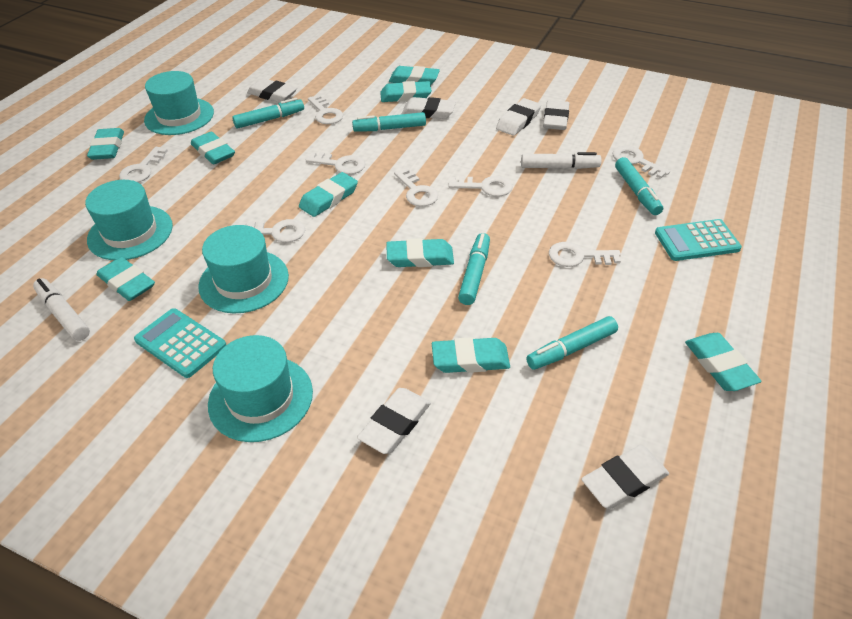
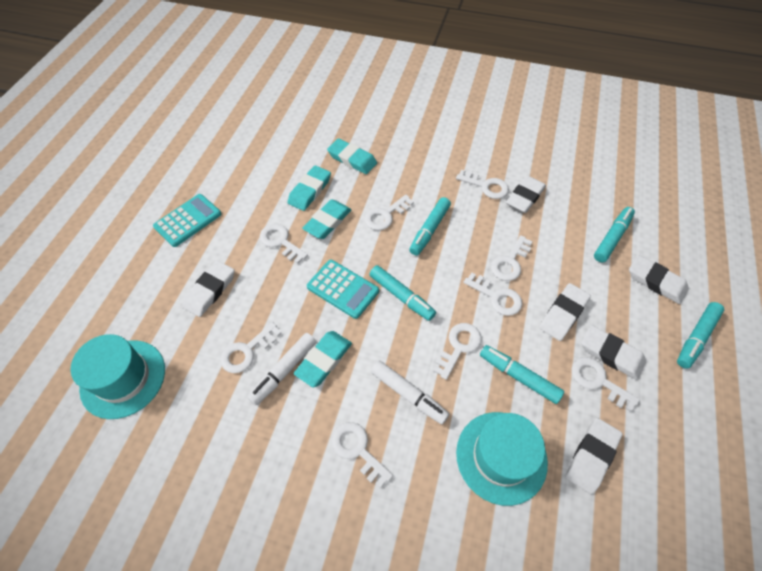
turquoise eraser: 9 -> 4
turquoise hat: 4 -> 2
white key: 8 -> 9

